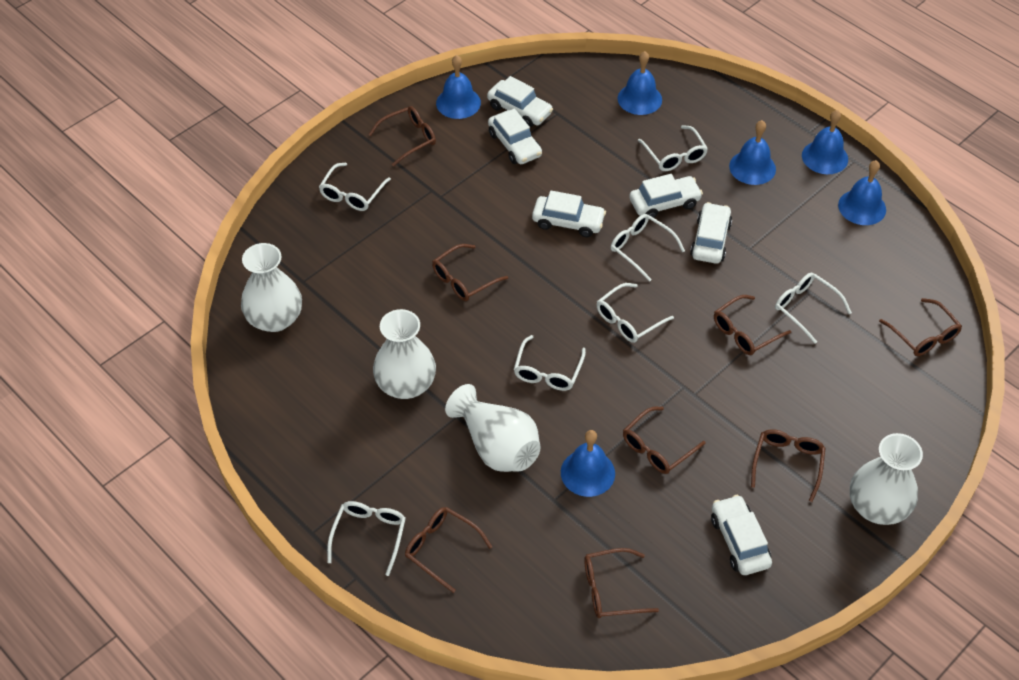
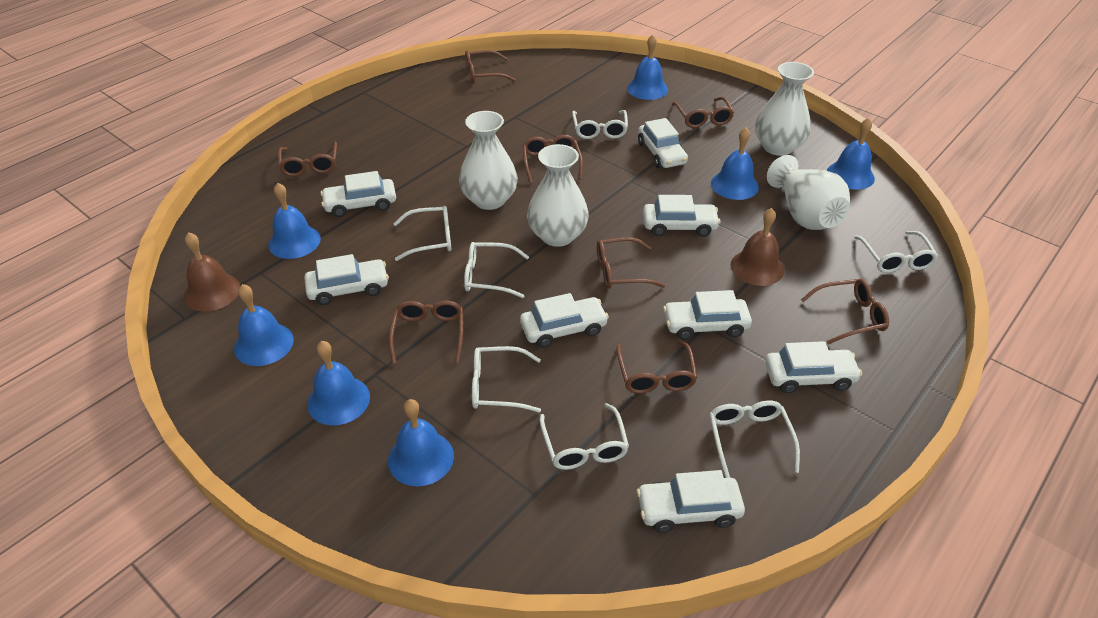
blue bell: 6 -> 7
brown bell: 0 -> 2
white car: 6 -> 8

